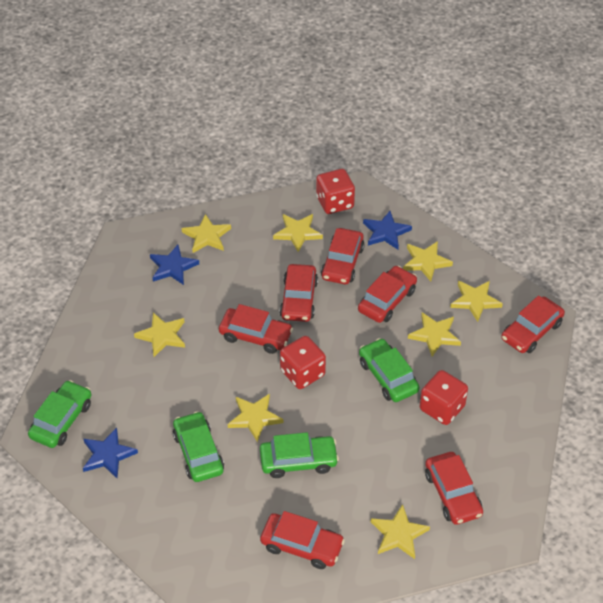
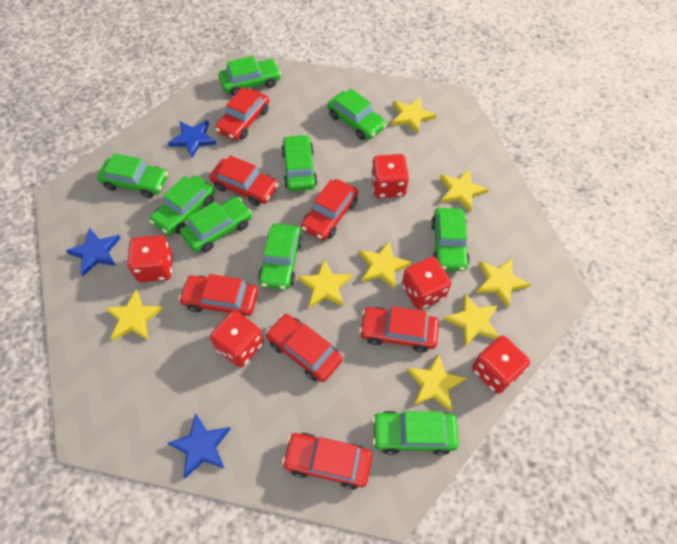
green car: 4 -> 9
red dice: 3 -> 5

